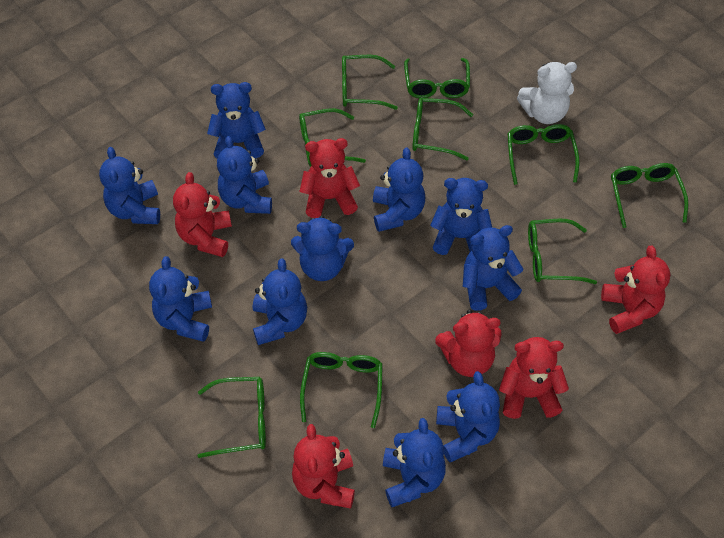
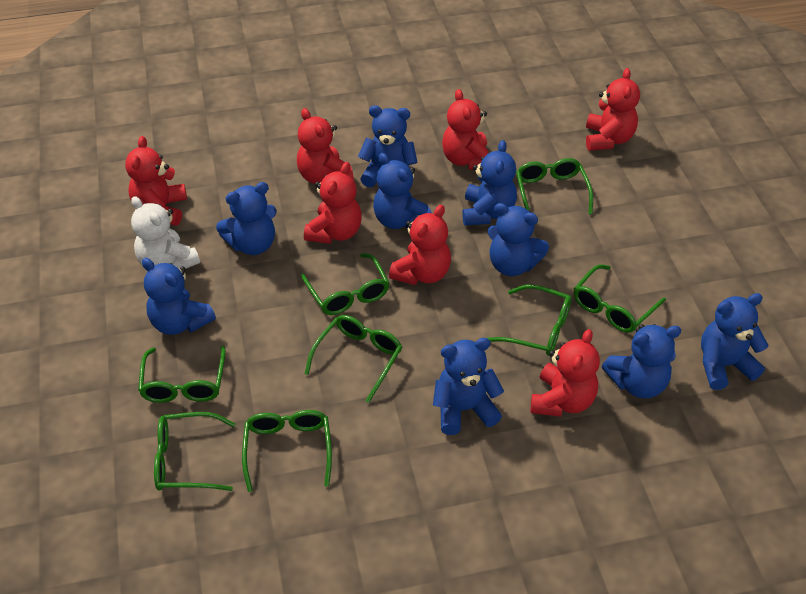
blue teddy bear: 11 -> 9
green glasses: 9 -> 8
red teddy bear: 6 -> 7

